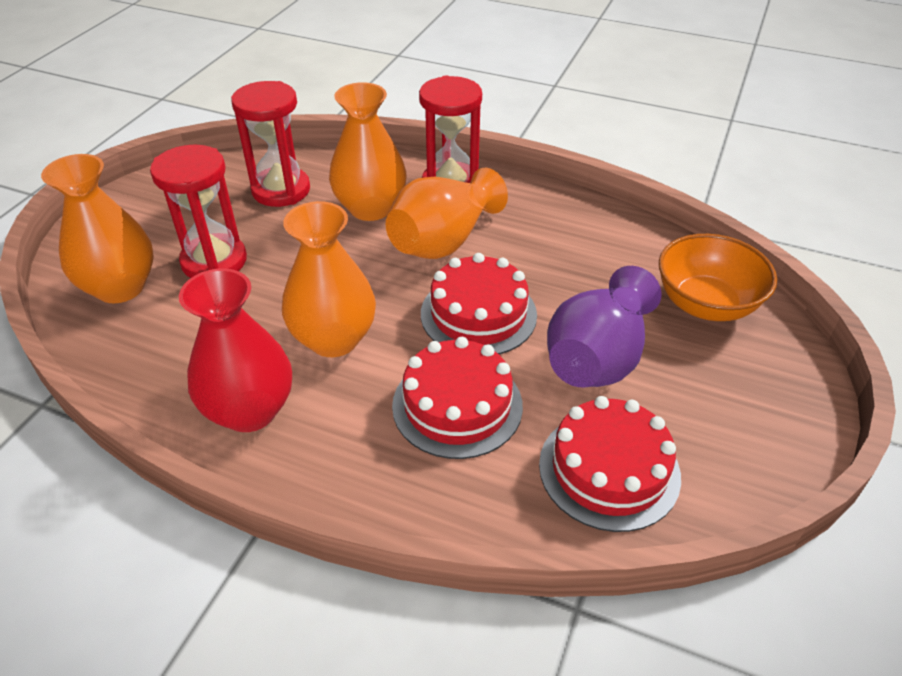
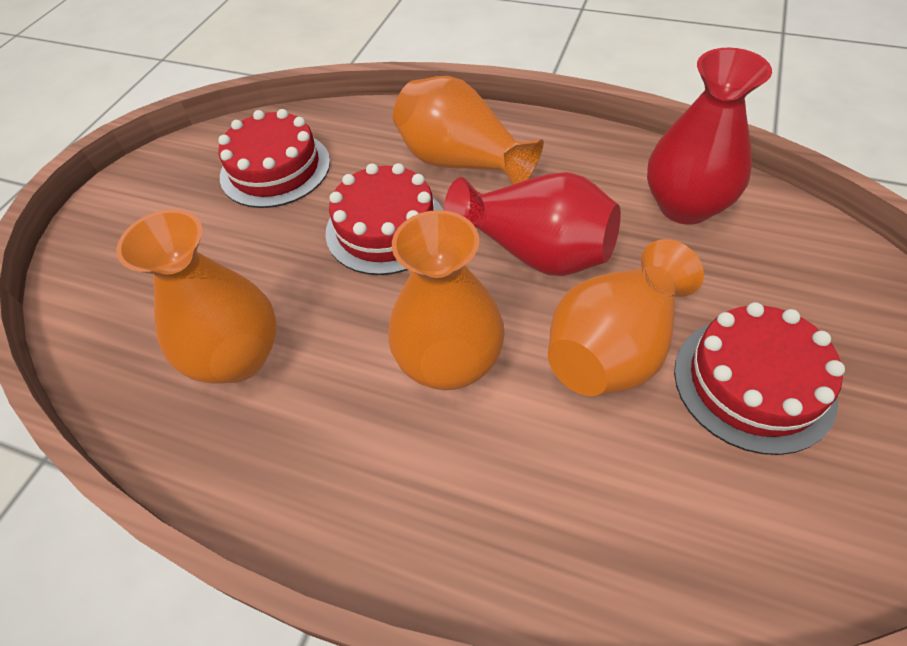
orange bowl: 1 -> 0
purple vase: 1 -> 0
red hourglass: 3 -> 0
red vase: 1 -> 2

